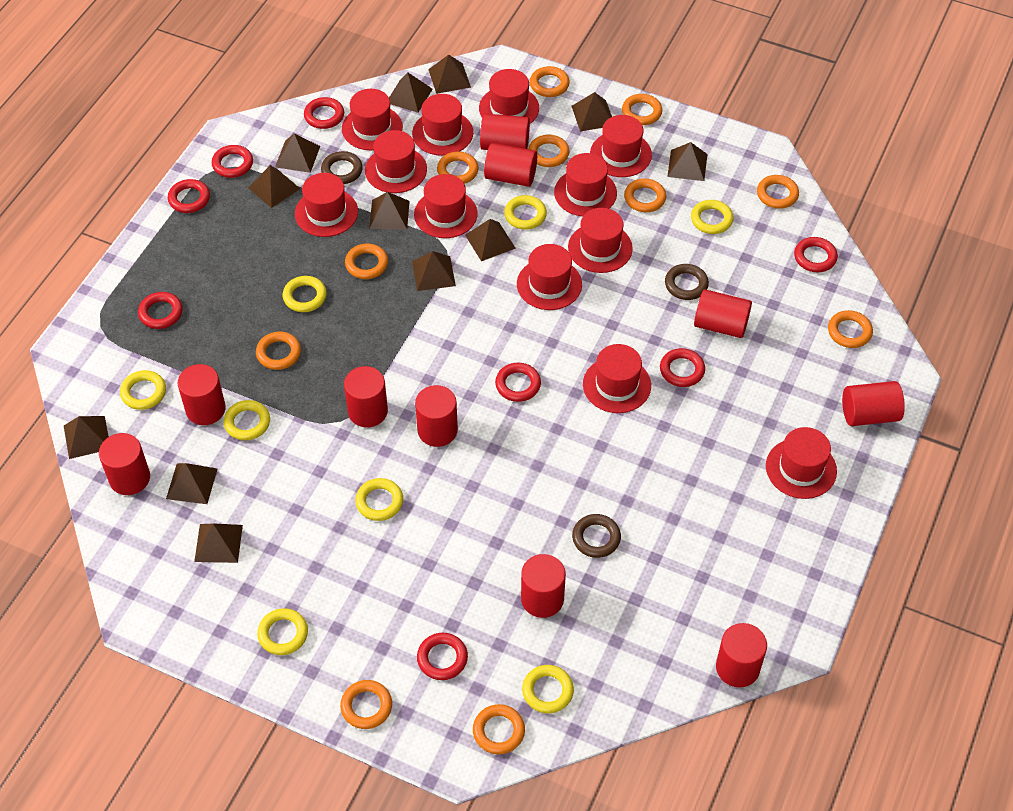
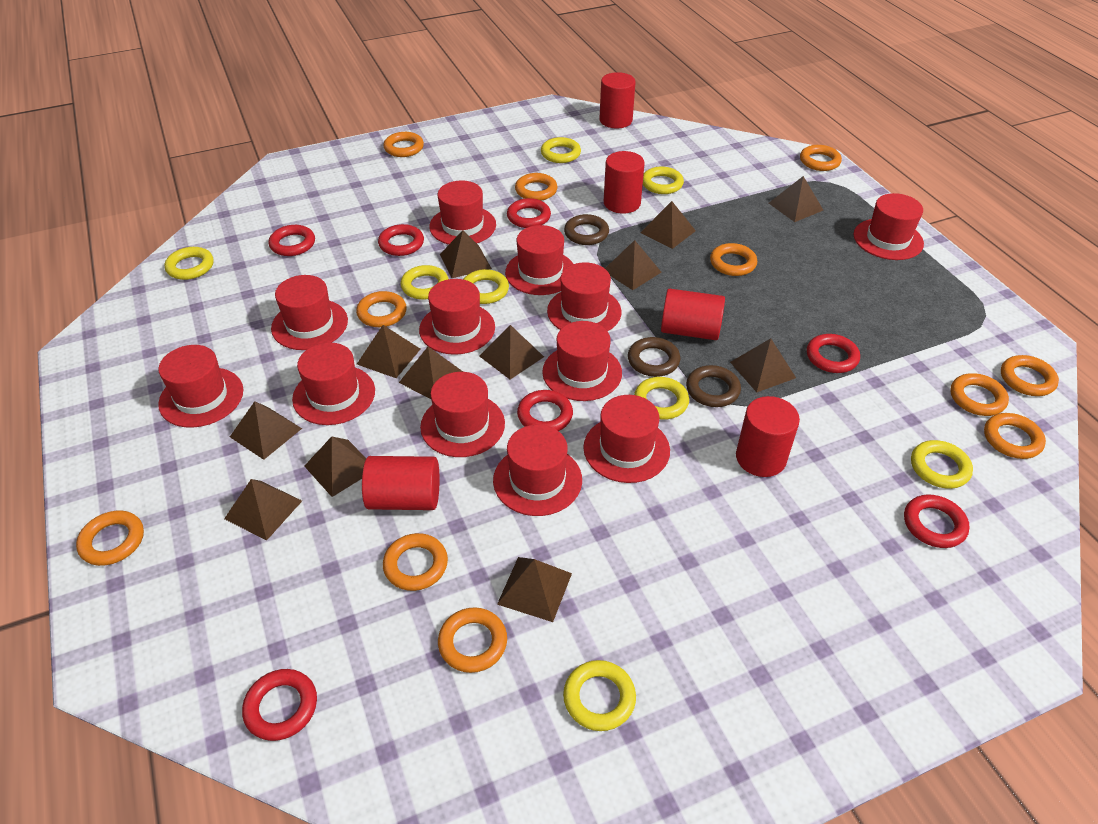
red cylinder: 10 -> 5
red ring: 8 -> 7

